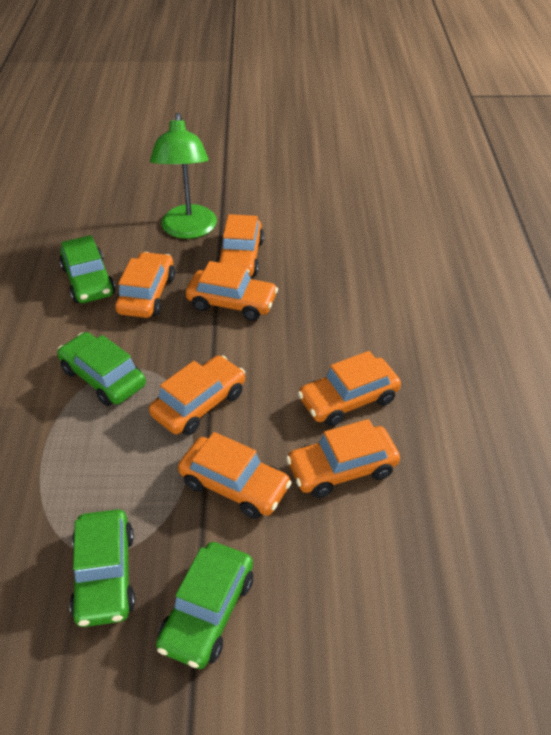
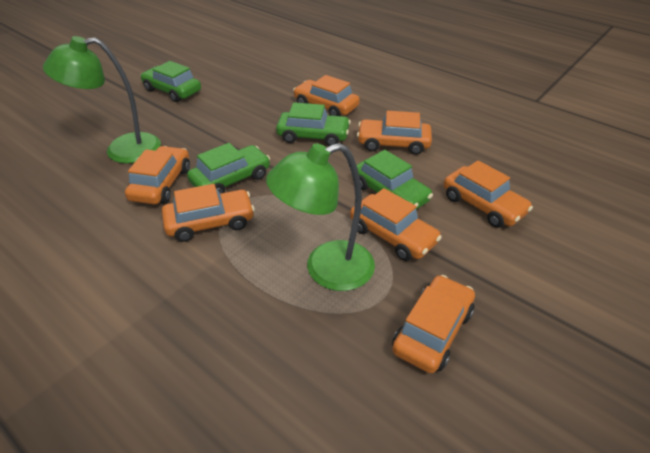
green lamp: 1 -> 2

